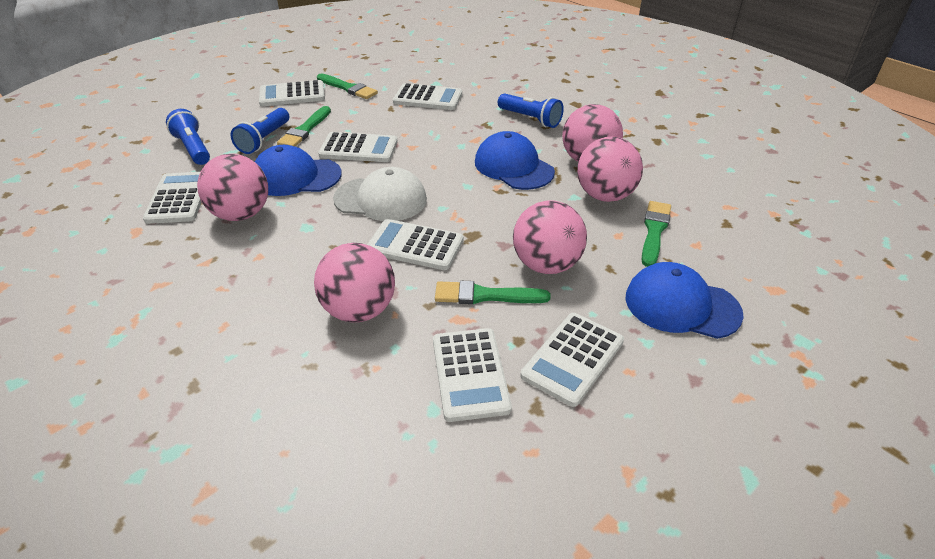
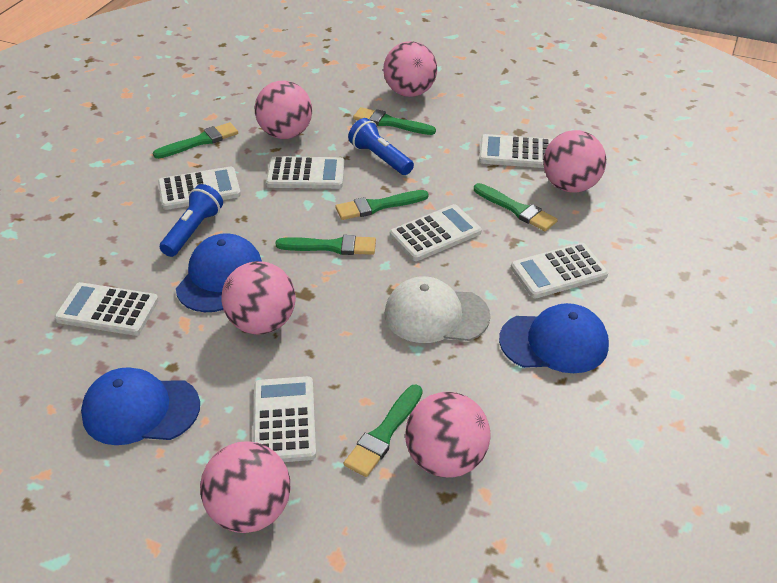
blue flashlight: 3 -> 2
green brush: 4 -> 6
pink ball: 5 -> 6

